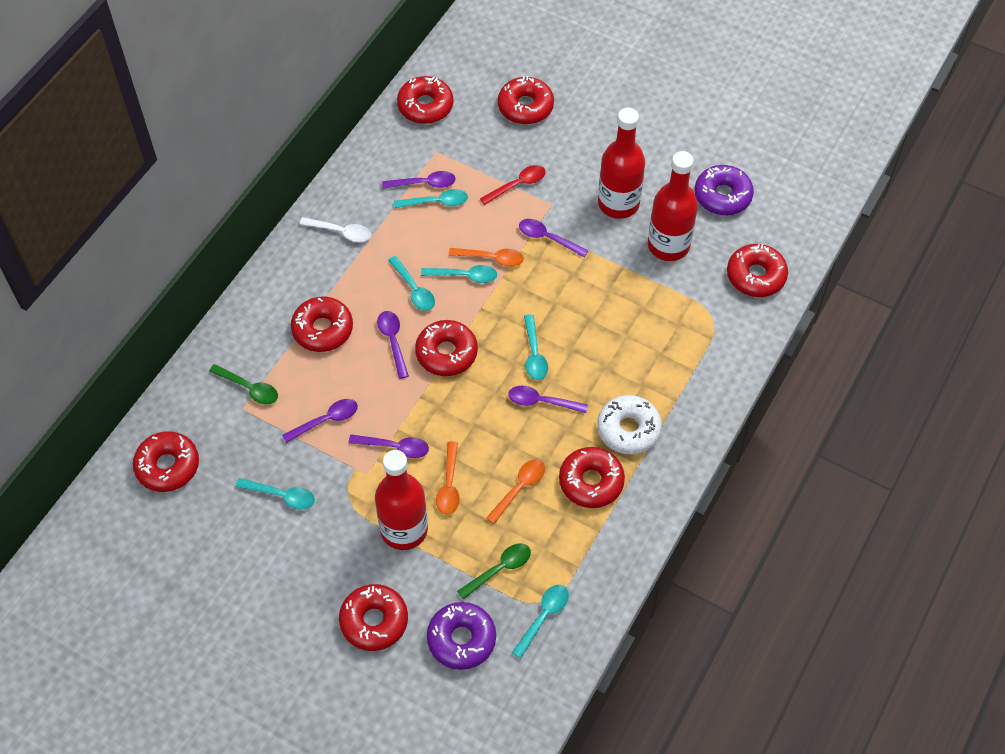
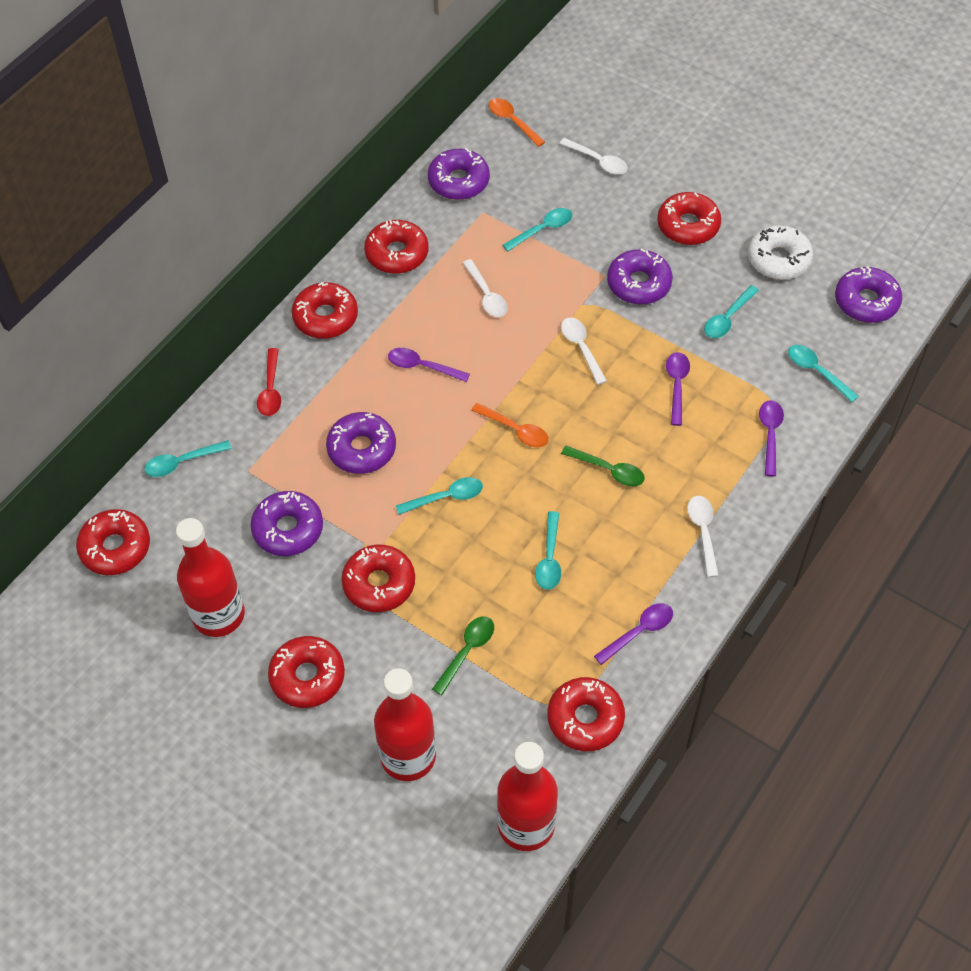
orange spoon: 3 -> 2
purple donut: 2 -> 5
purple spoon: 6 -> 4
red donut: 8 -> 7
white spoon: 1 -> 4

